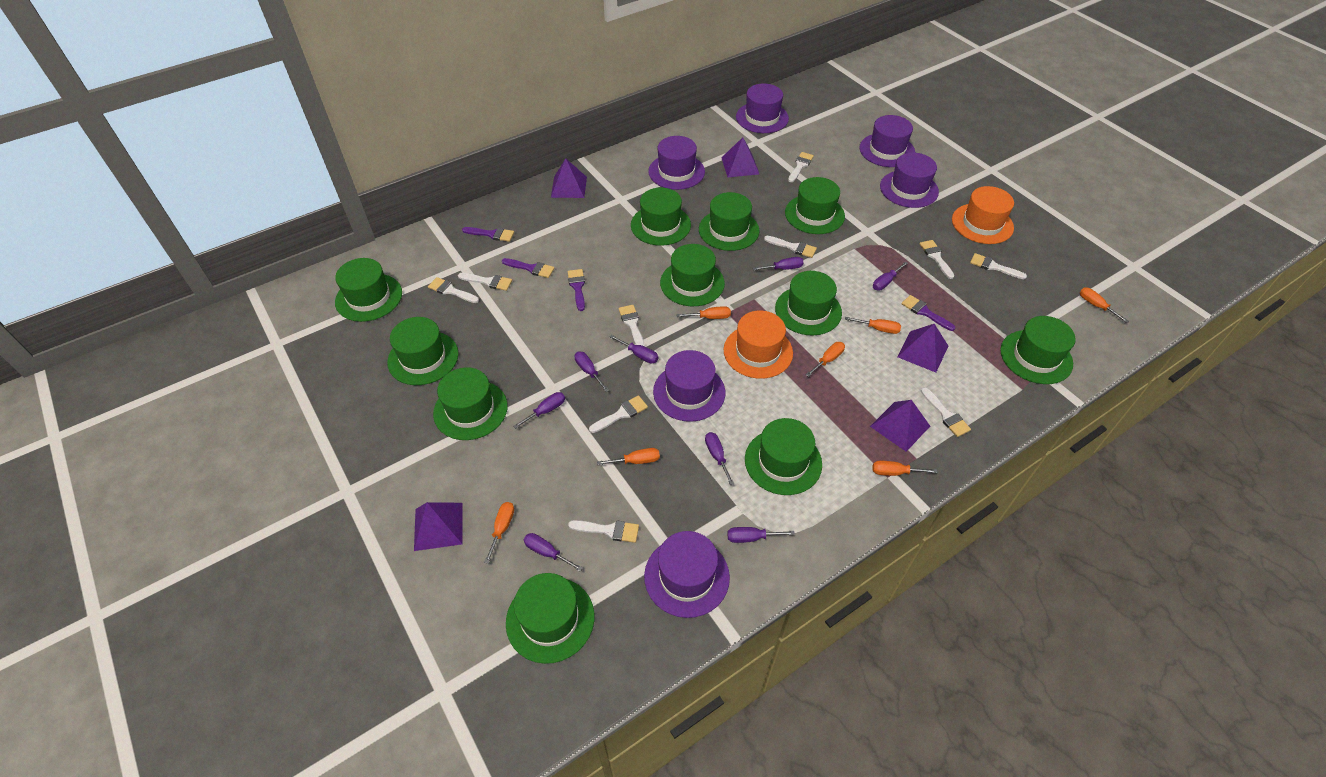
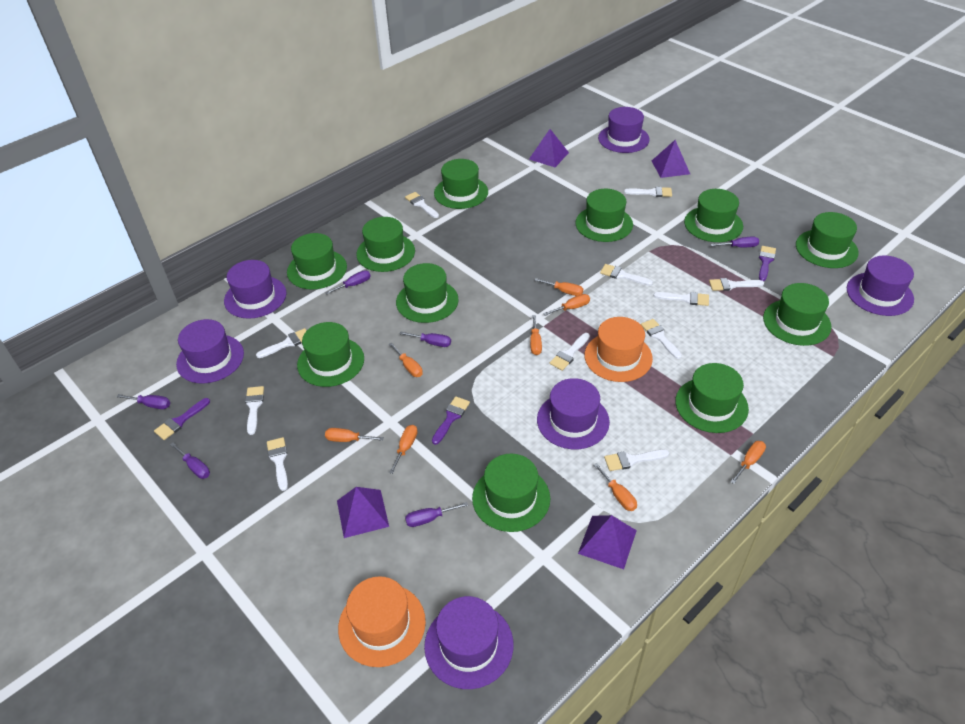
orange screwdriver: 7 -> 8
purple brush: 4 -> 3
purple pyramid: 5 -> 4
purple screwdriver: 8 -> 6
white brush: 10 -> 11

